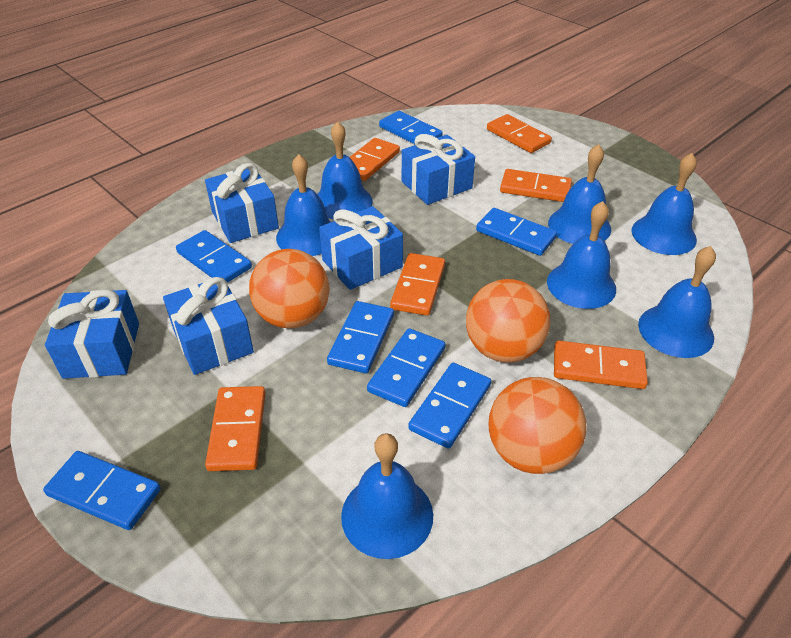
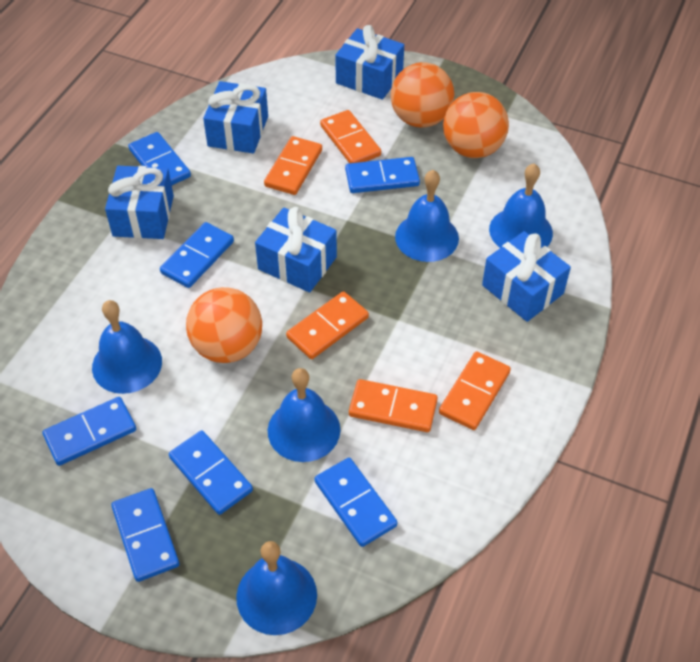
blue bell: 7 -> 5
orange domino: 6 -> 5

